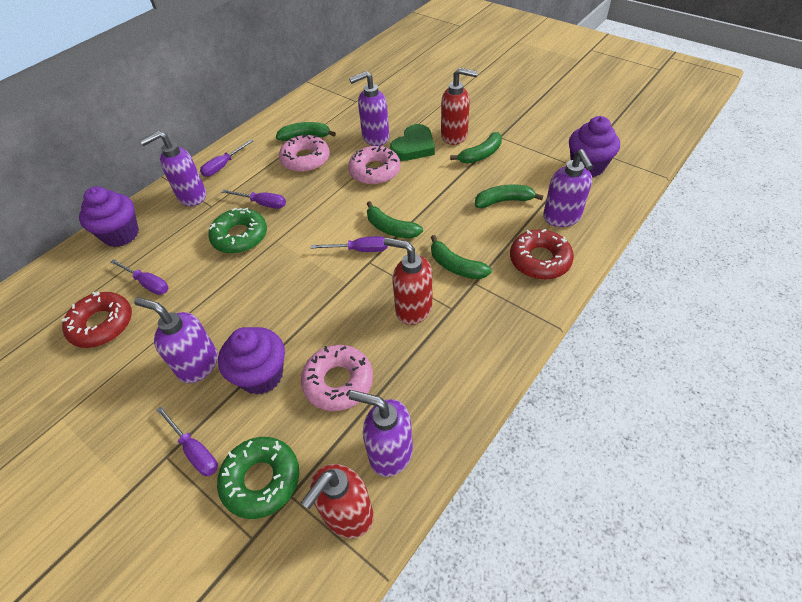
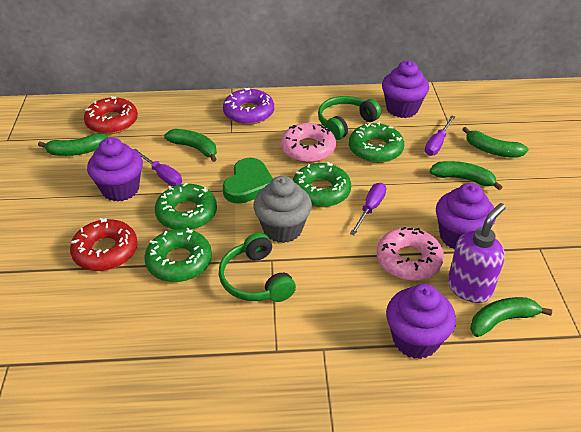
green donut: 2 -> 4
green headphones: 0 -> 2
grey cupcake: 0 -> 1
pink donut: 3 -> 2
purple cupcake: 3 -> 4
purple donut: 0 -> 1
purple screwdriver: 5 -> 3
purple soap dispenser: 5 -> 1
red soap dispenser: 3 -> 0

